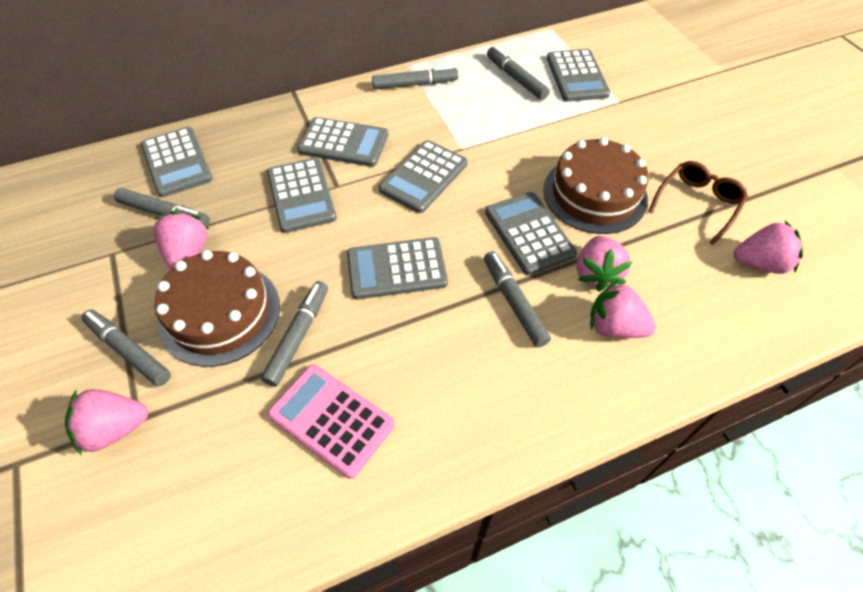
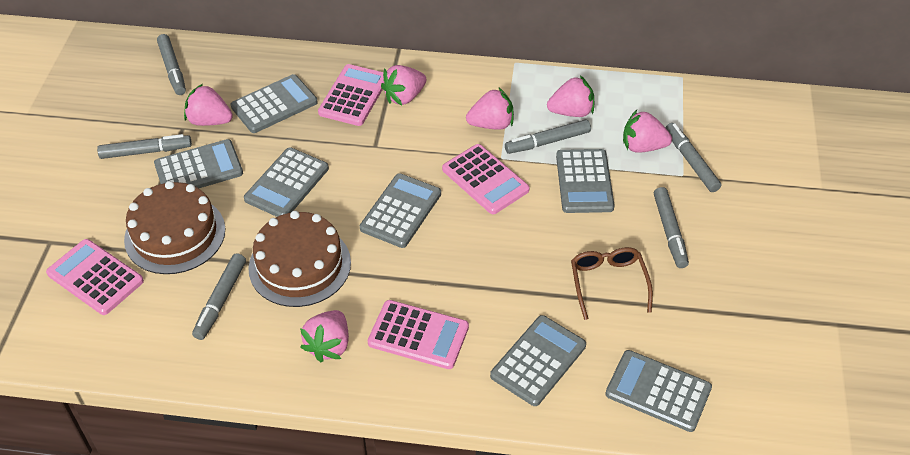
pink calculator: 1 -> 4
pink strawberry: 5 -> 6

